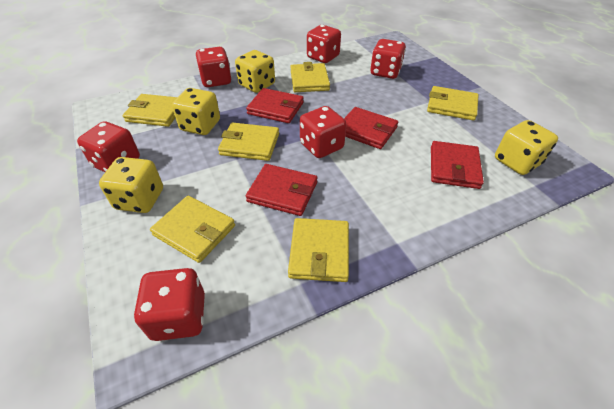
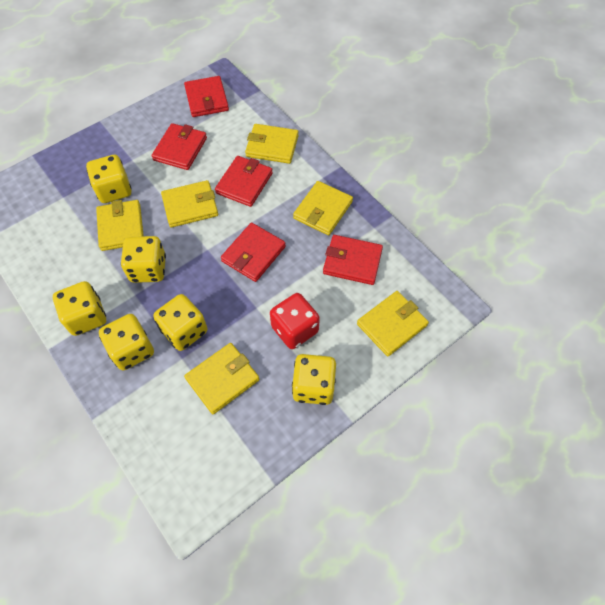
red dice: 6 -> 1
red wallet: 4 -> 5
yellow dice: 4 -> 6

